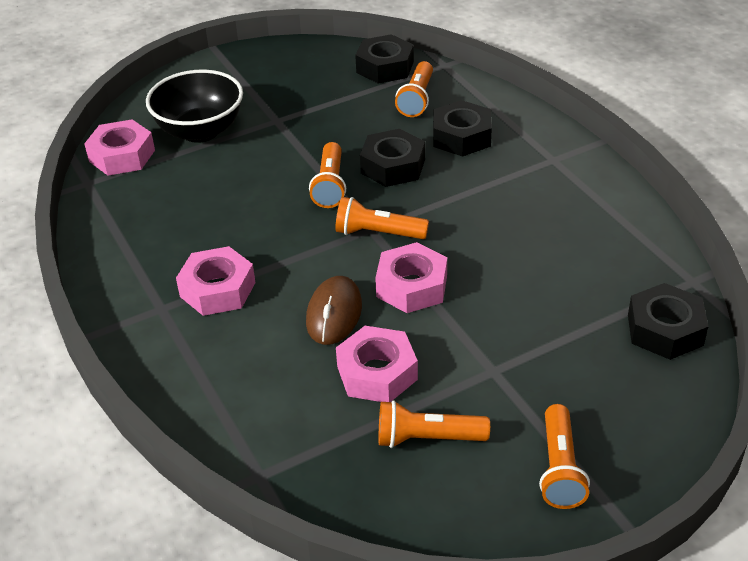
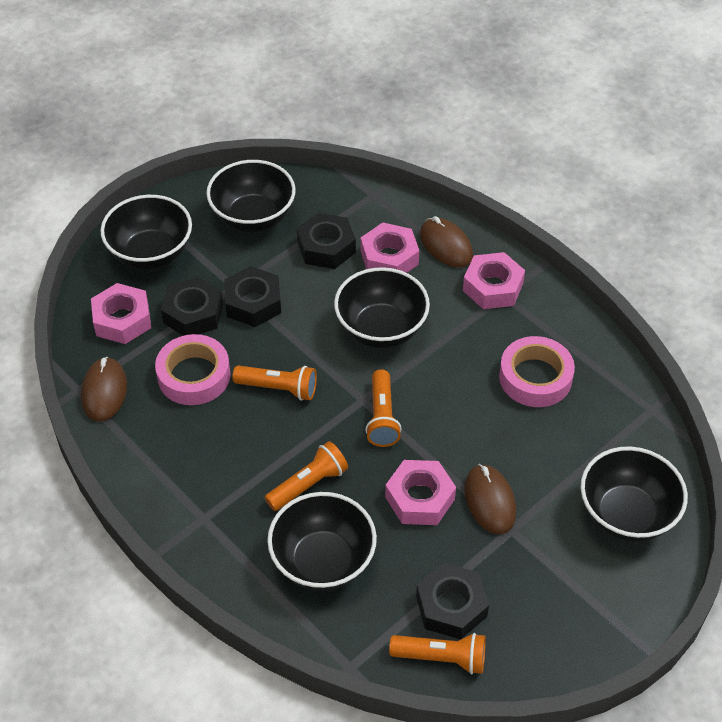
black bowl: 1 -> 5
brown mouse: 1 -> 3
orange flashlight: 5 -> 4
pink tape: 0 -> 2

